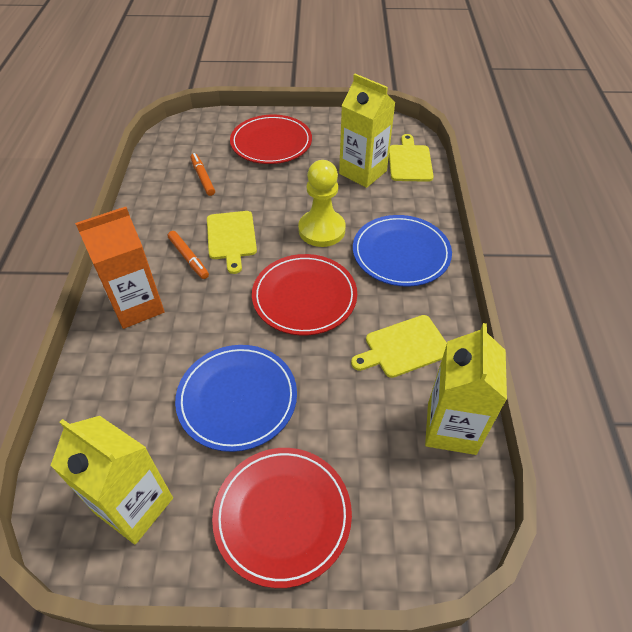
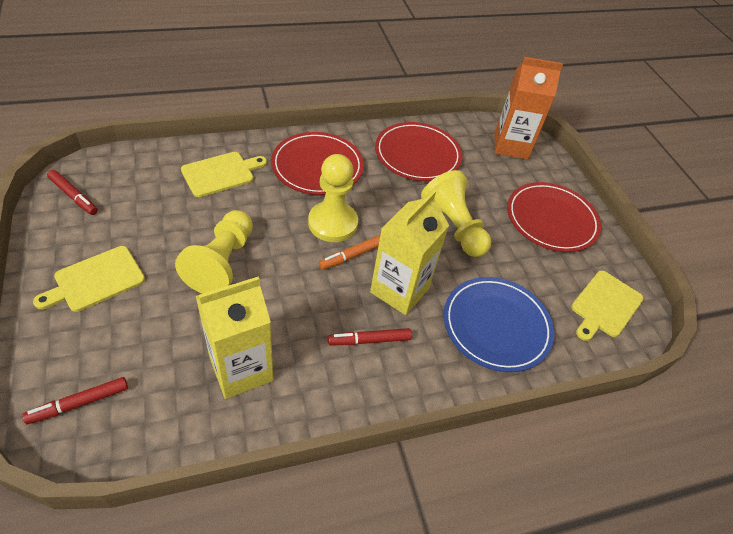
blue plate: 2 -> 1
orange marker: 2 -> 1
red marker: 0 -> 3
yellow carton: 3 -> 2
yellow pawn: 1 -> 3

